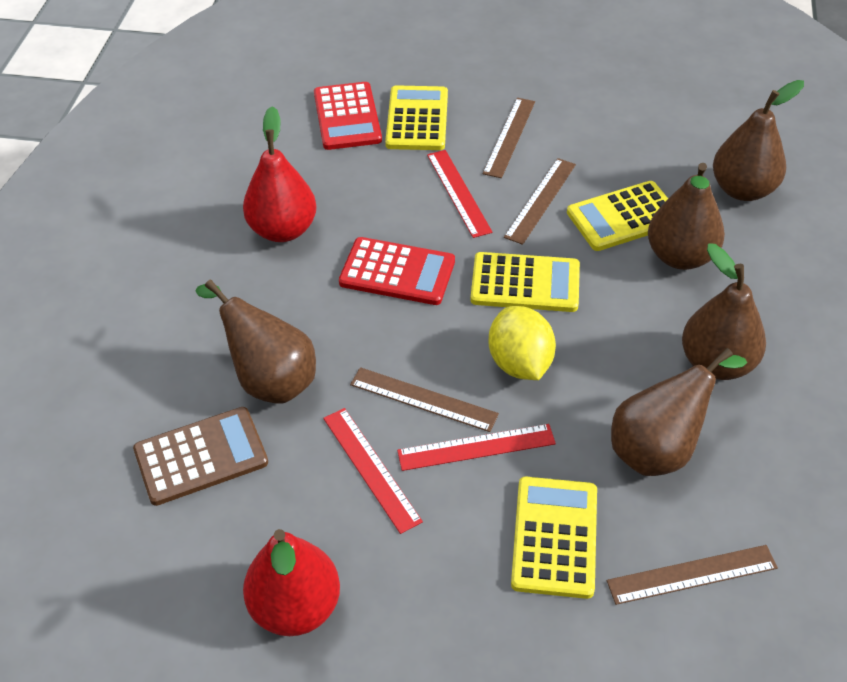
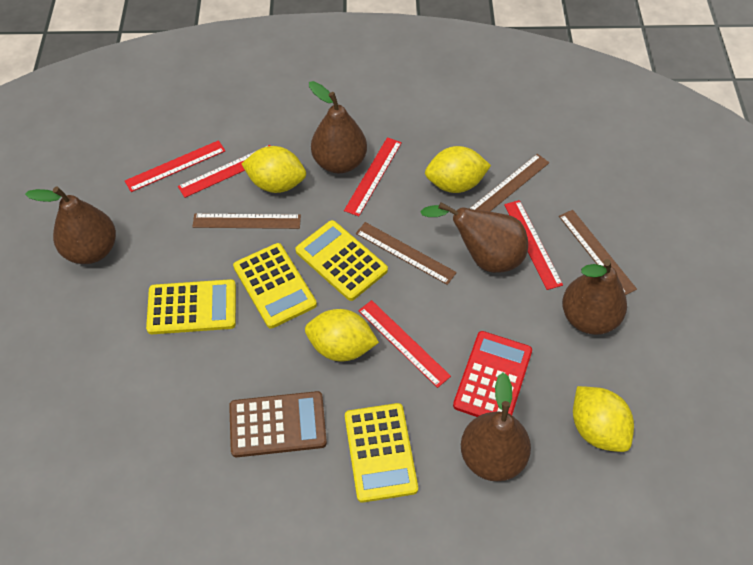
red calculator: 2 -> 1
red pear: 2 -> 0
red ruler: 3 -> 5
yellow lemon: 1 -> 4

